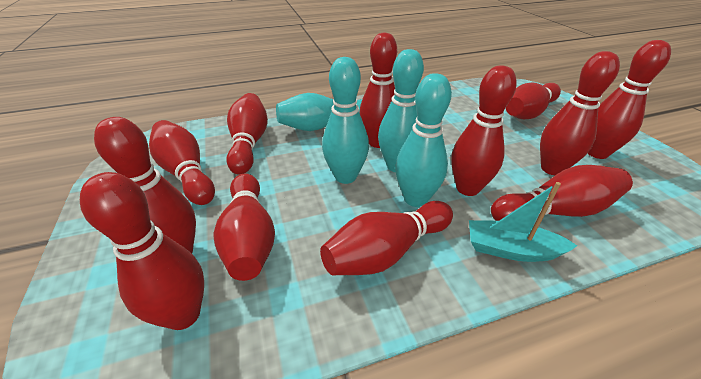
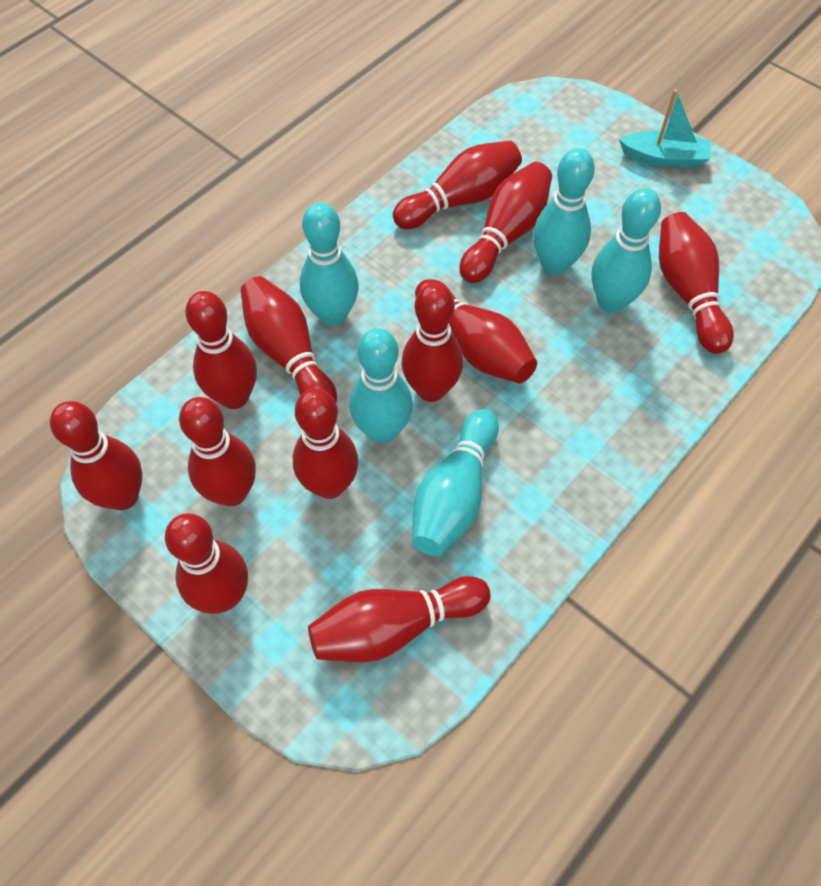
turquoise bowling pin: 4 -> 5

